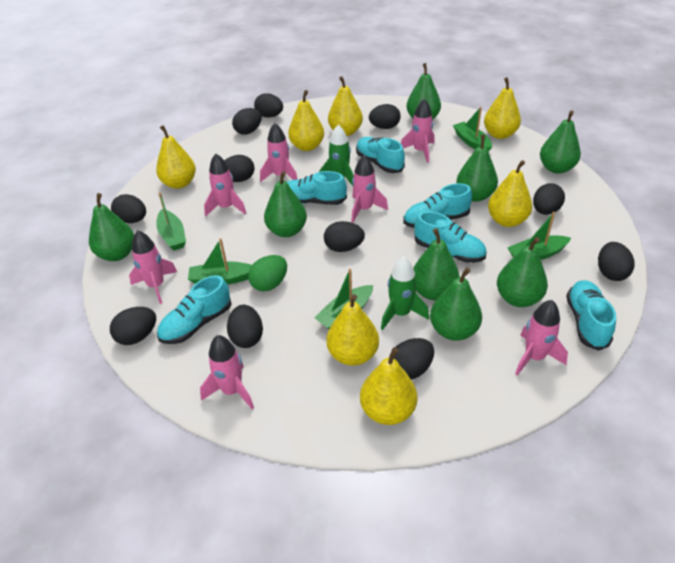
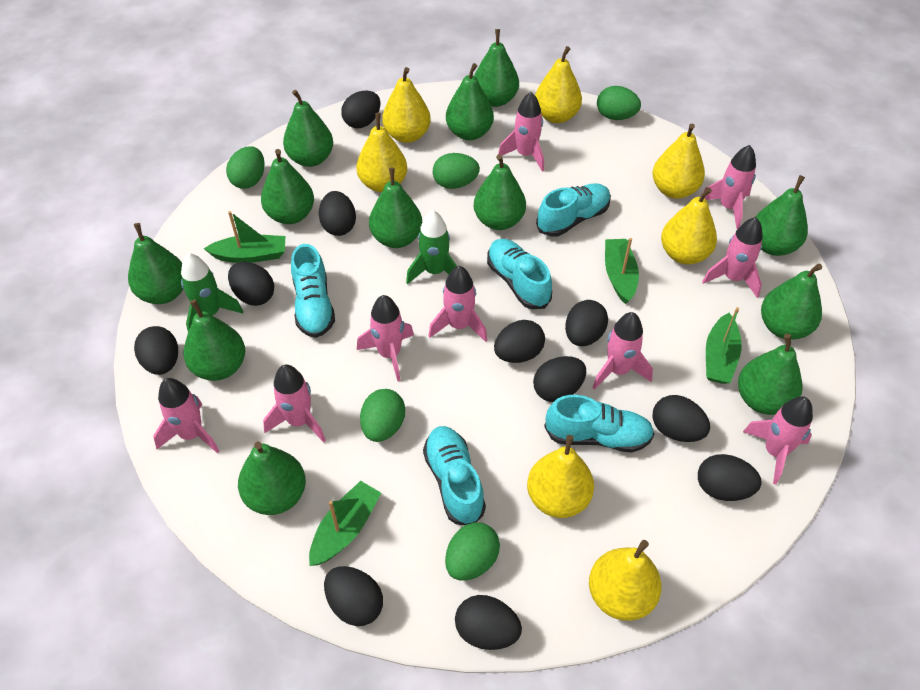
green boat: 5 -> 4
green egg: 1 -> 5
green pear: 8 -> 12
pink rocket: 7 -> 9
turquoise shoe: 6 -> 5

